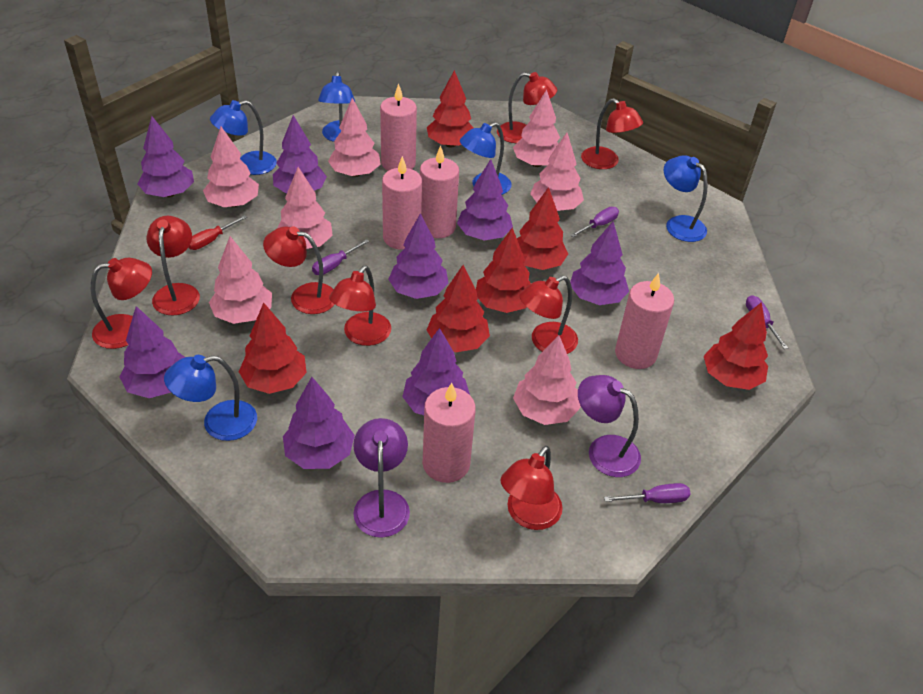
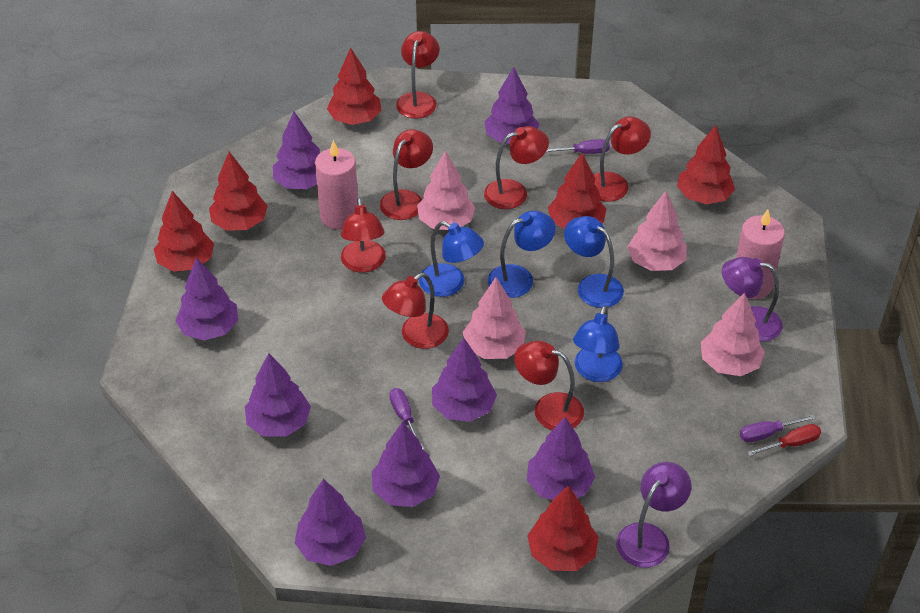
blue lamp: 5 -> 4
pink candle: 5 -> 2
pink tree: 7 -> 4
purple screwdriver: 4 -> 3
red lamp: 8 -> 7

